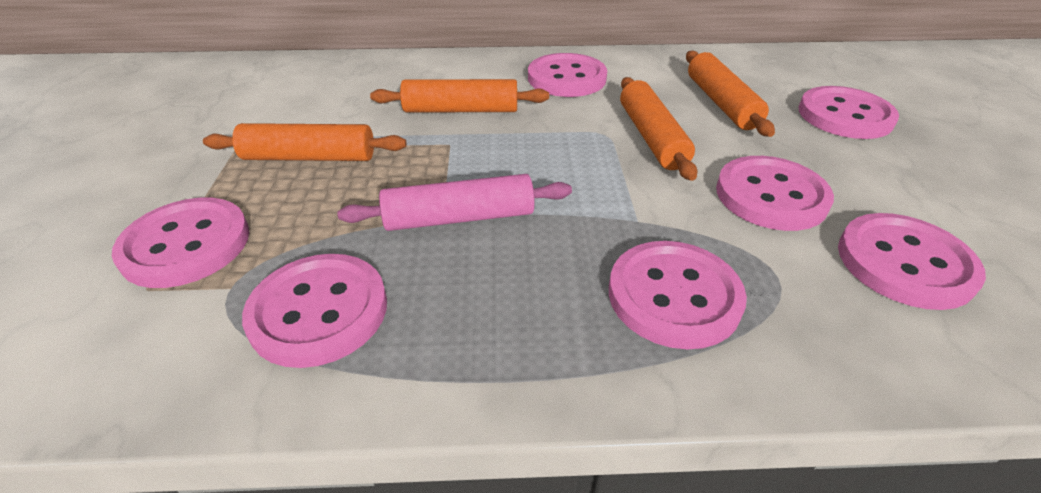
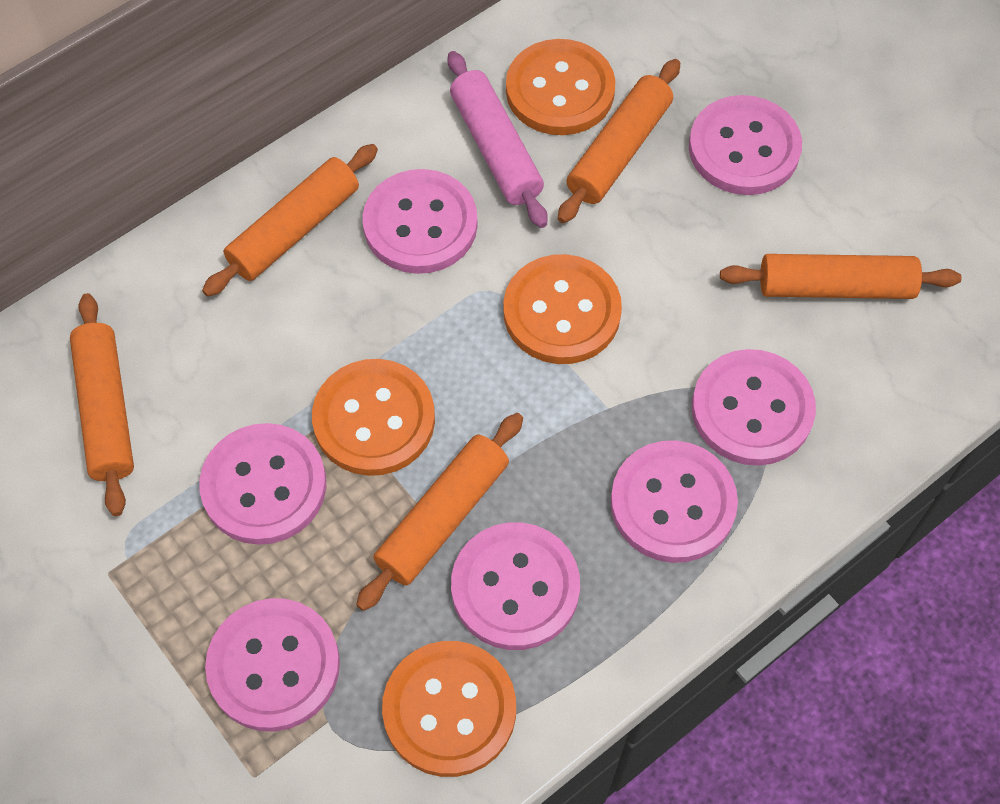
orange button: 0 -> 4
orange rolling pin: 4 -> 5

